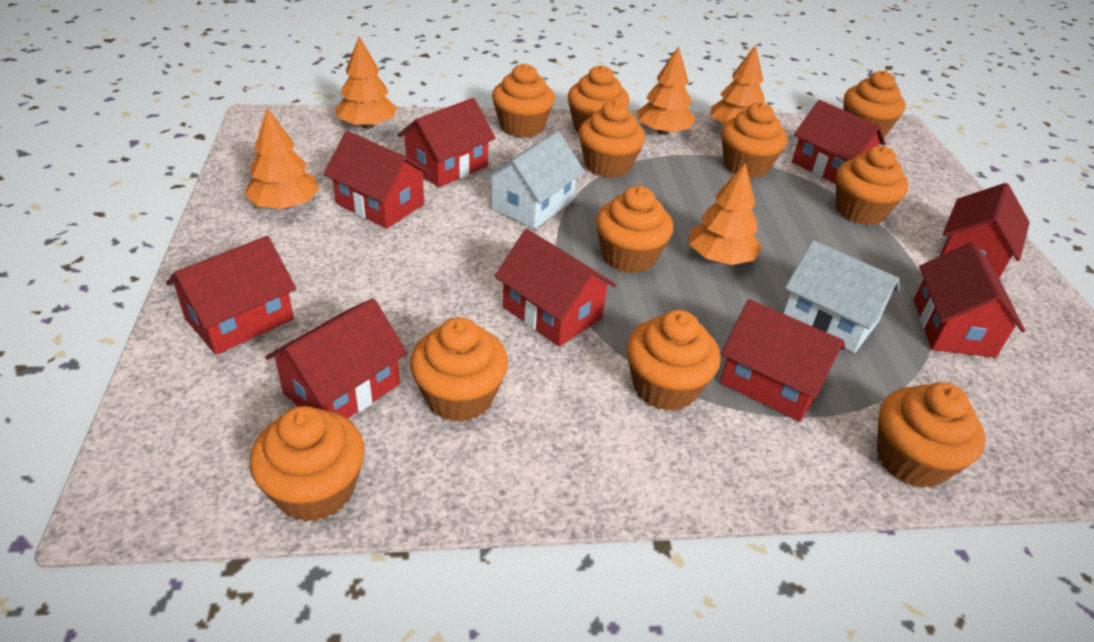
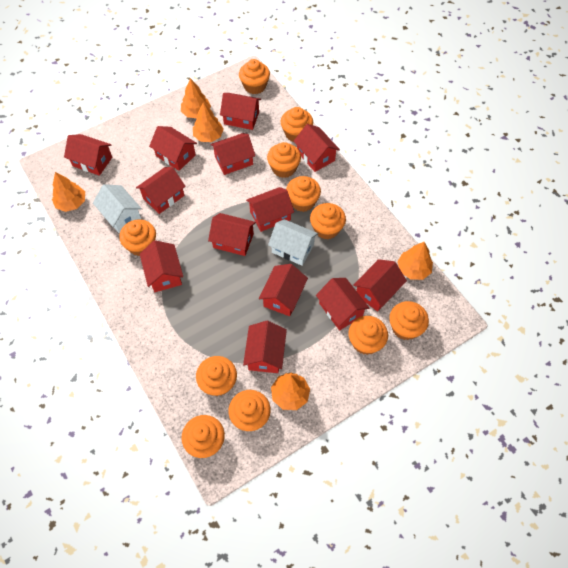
red house: 9 -> 13

